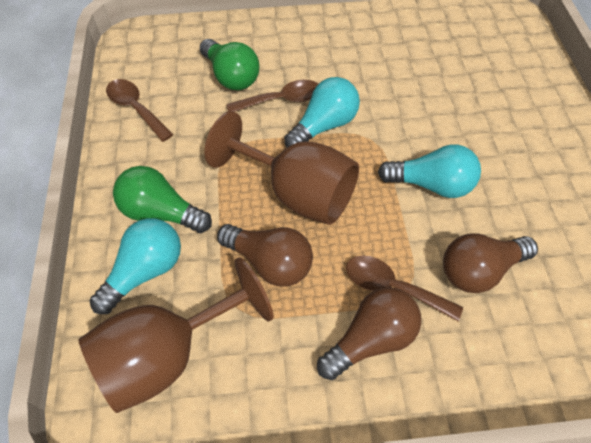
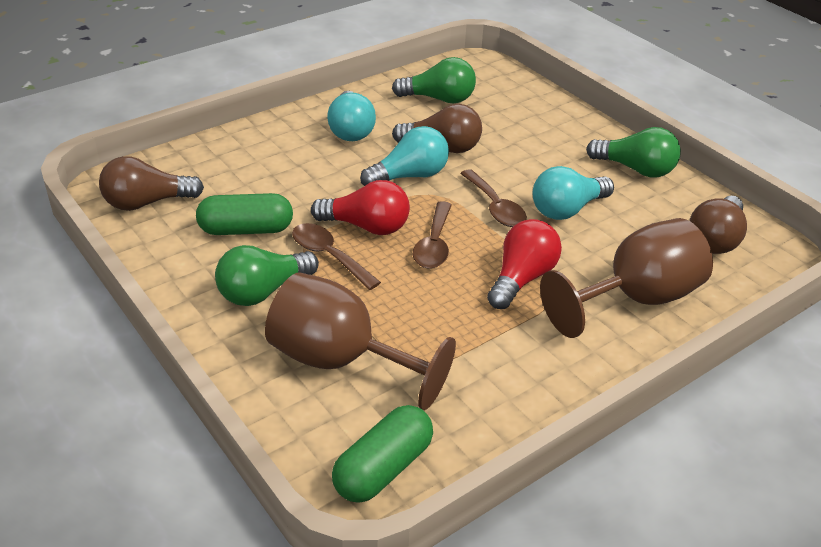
green capsule: 0 -> 2
green light bulb: 2 -> 3
red light bulb: 0 -> 2

